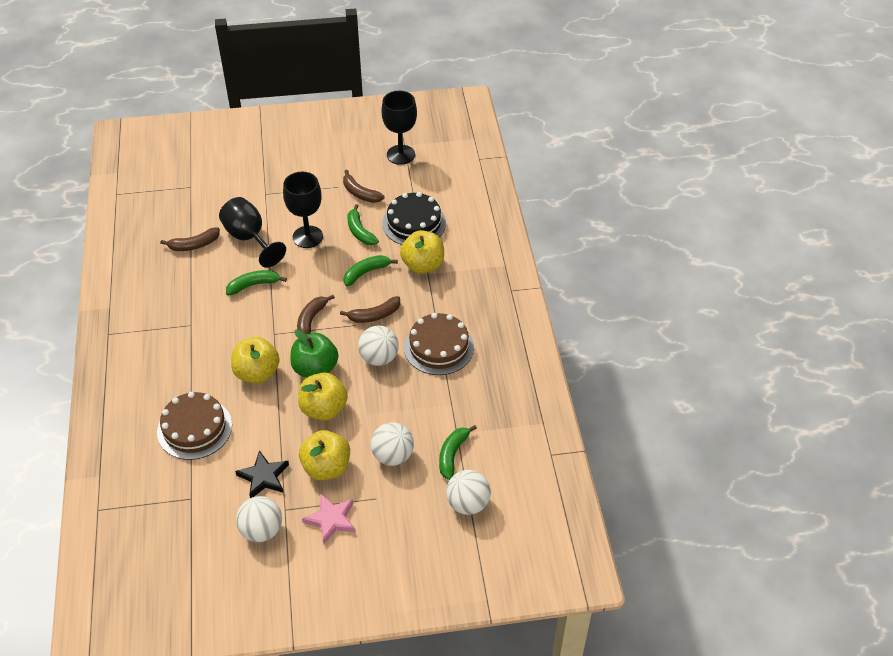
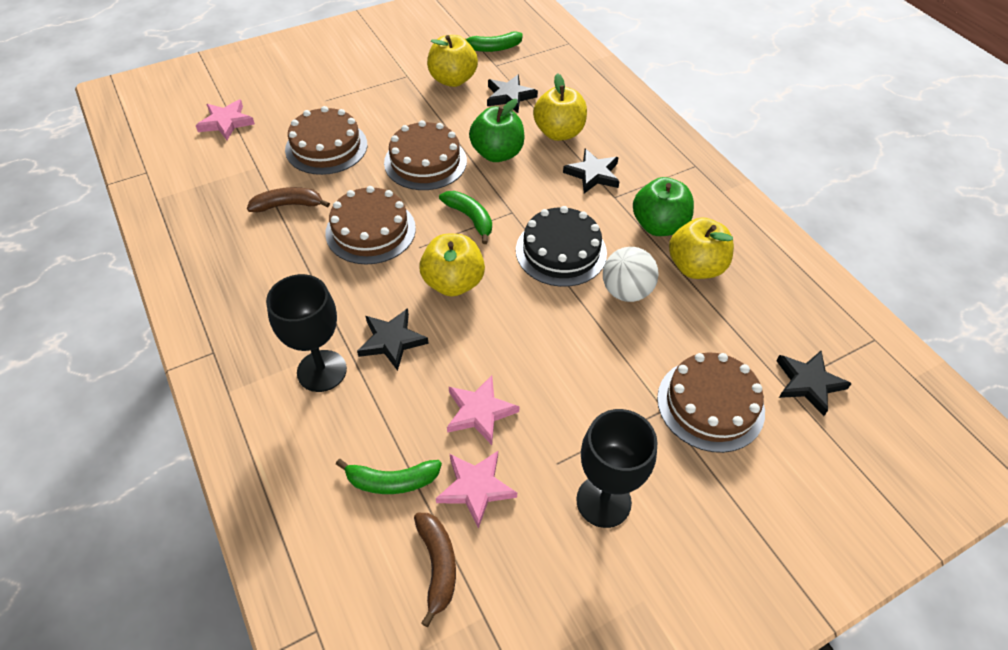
black goblet: 3 -> 2
black star: 1 -> 4
brown banana: 4 -> 2
brown cake: 2 -> 4
green apple: 1 -> 2
green banana: 4 -> 3
pink star: 1 -> 3
white ball: 4 -> 1

